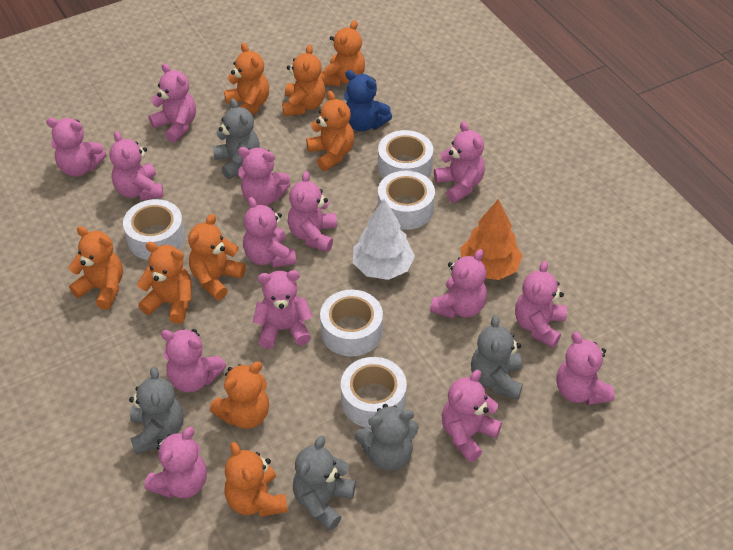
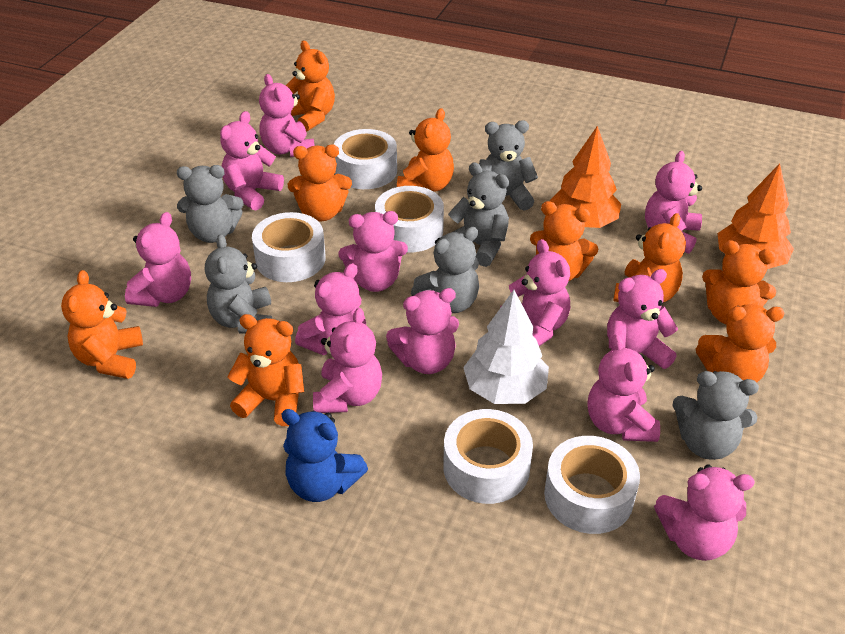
grey teddy bear: 5 -> 6
orange tree: 1 -> 2
pink teddy bear: 14 -> 12

